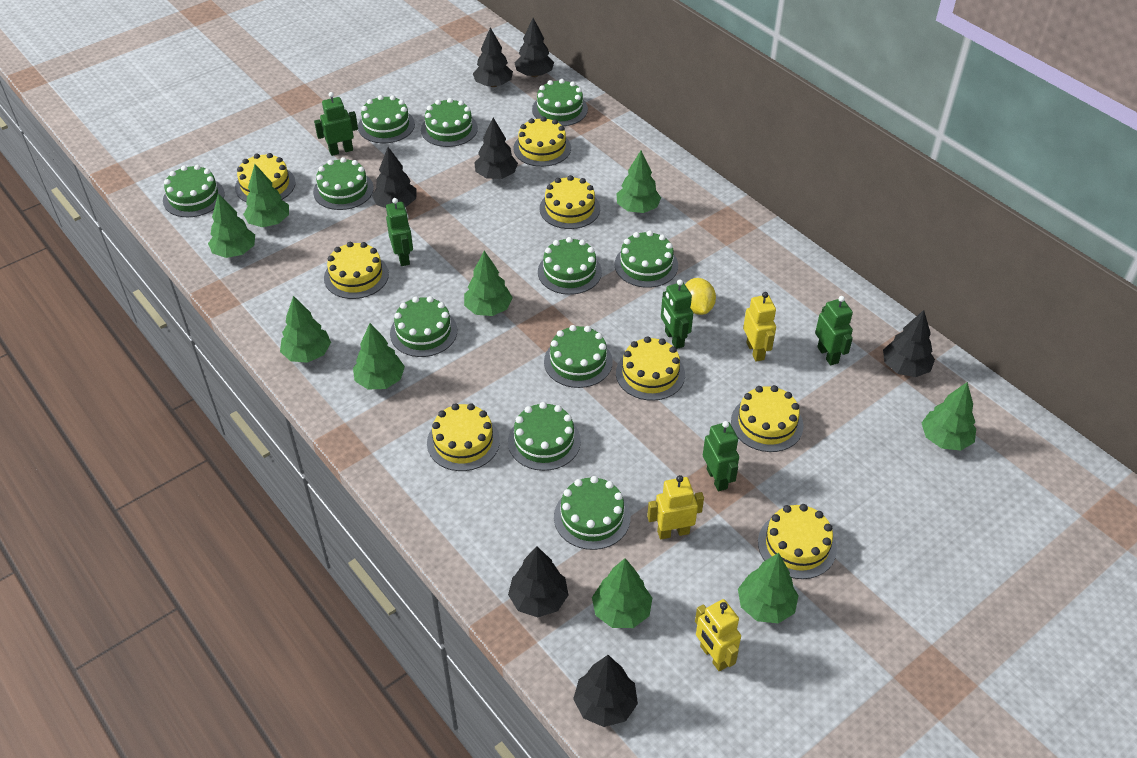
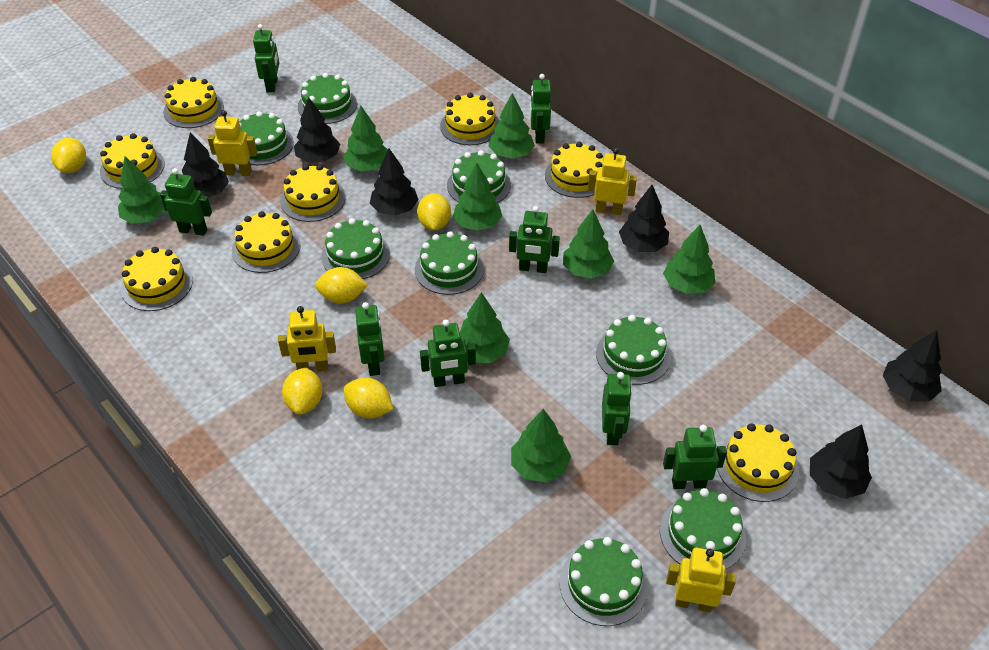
black tree: 7 -> 6
green cake: 11 -> 8
green robot: 5 -> 8
green tree: 9 -> 8
yellow lemon: 1 -> 5
yellow robot: 3 -> 4

